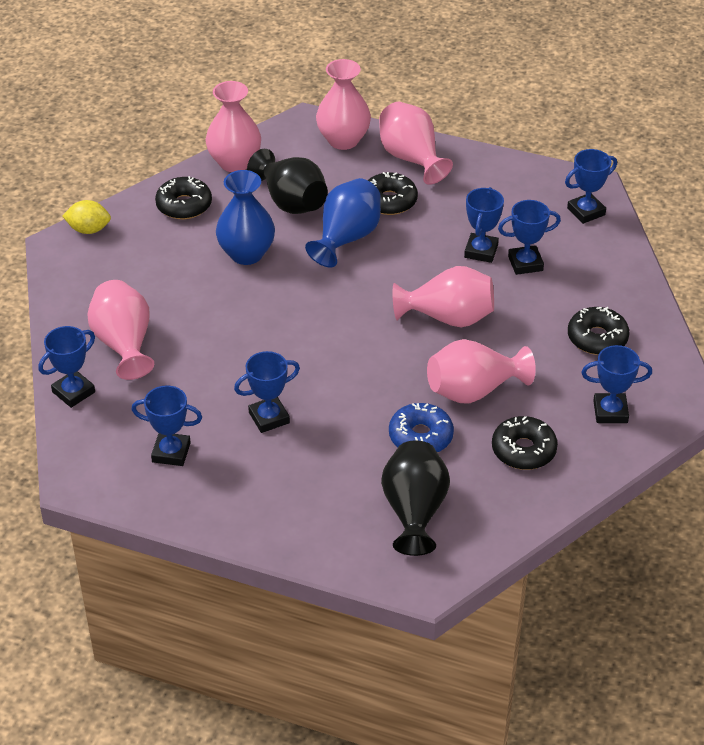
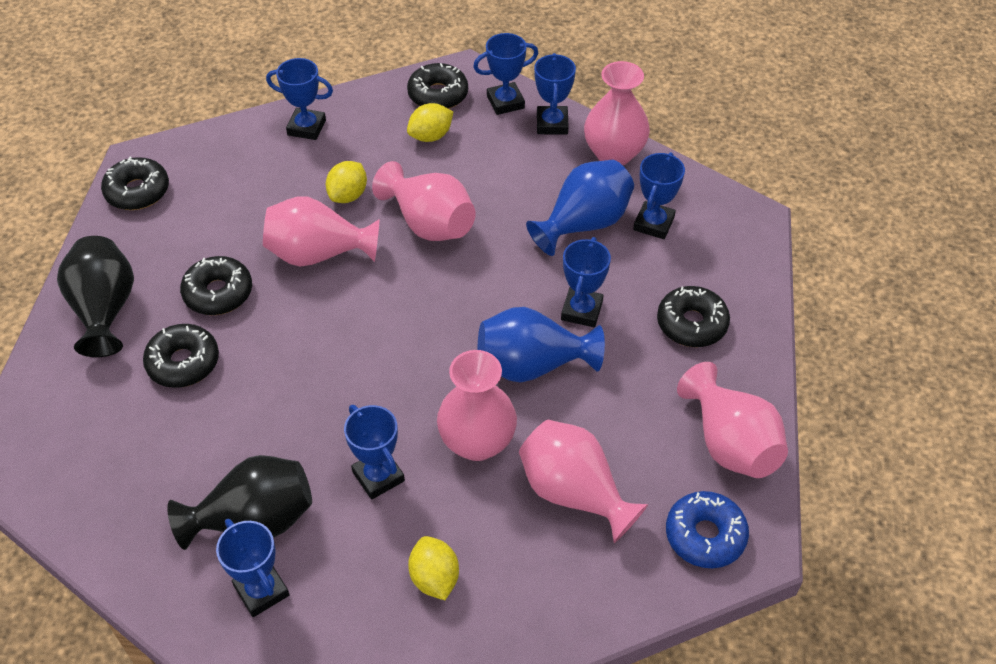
black donut: 4 -> 5
yellow lemon: 1 -> 3

